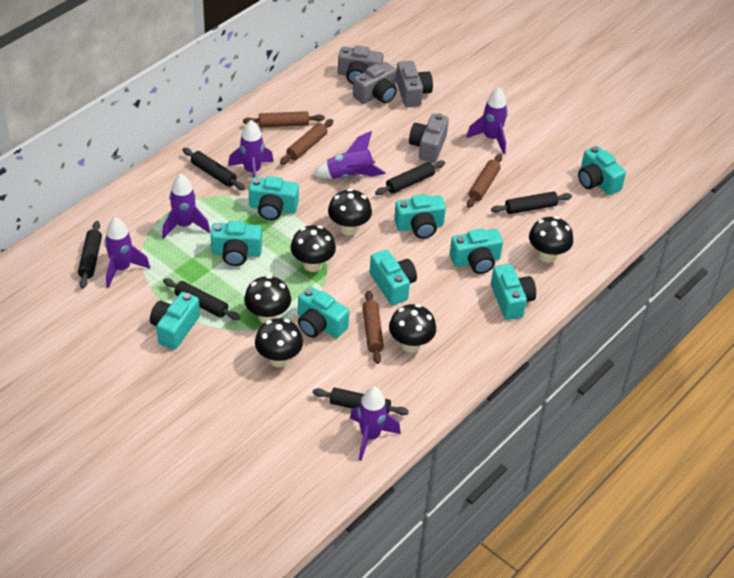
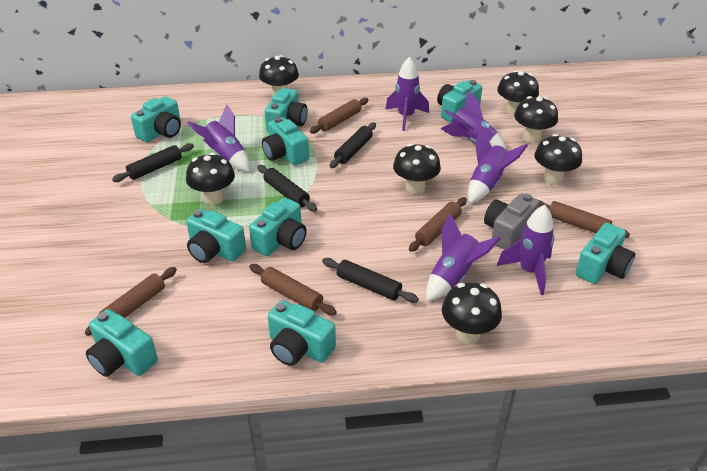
black mushroom: 6 -> 7
black rolling pin: 6 -> 4
brown rolling pin: 4 -> 5
grey camera: 4 -> 1

